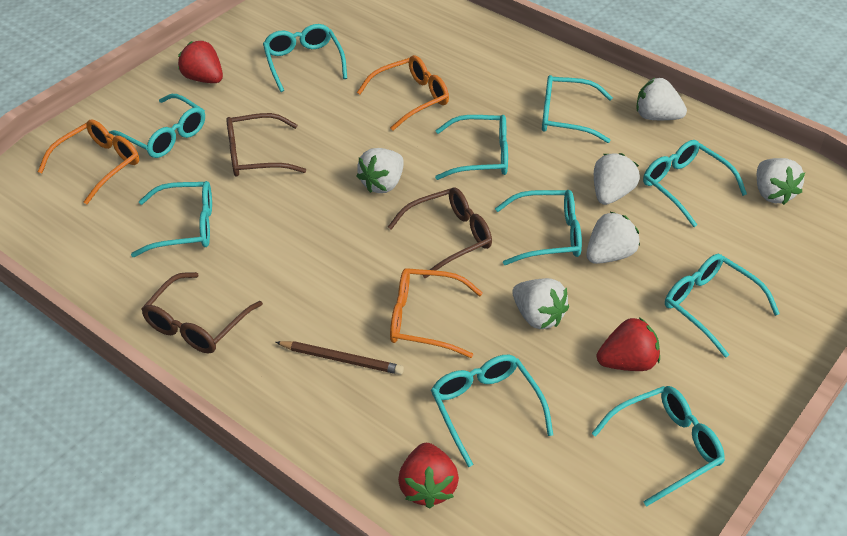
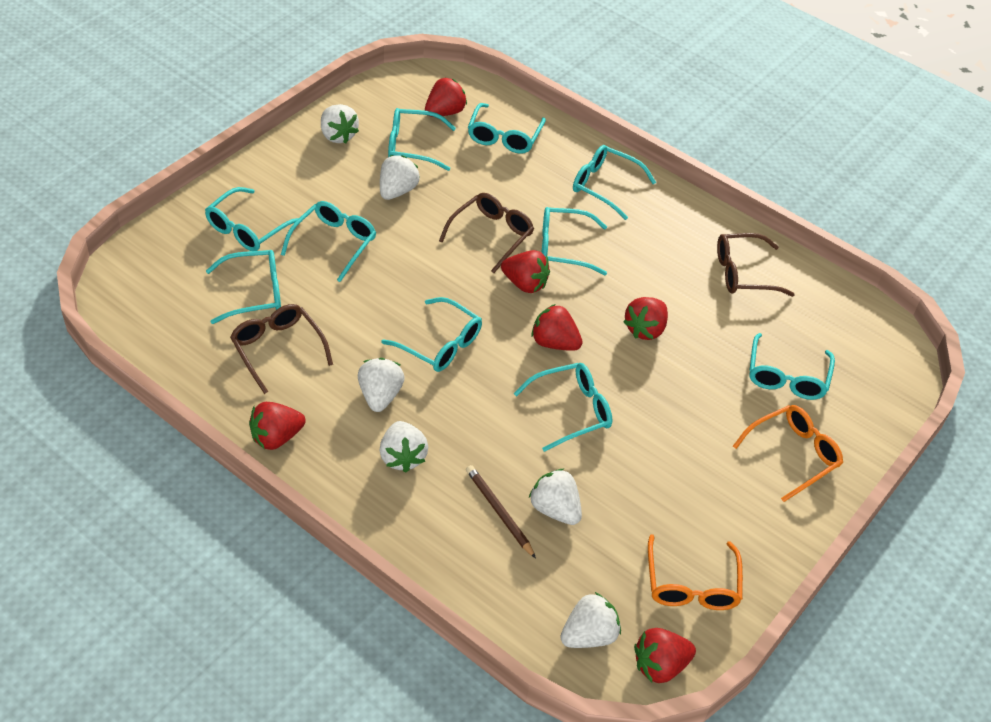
orange glasses: 3 -> 2
red strawberry: 3 -> 6

